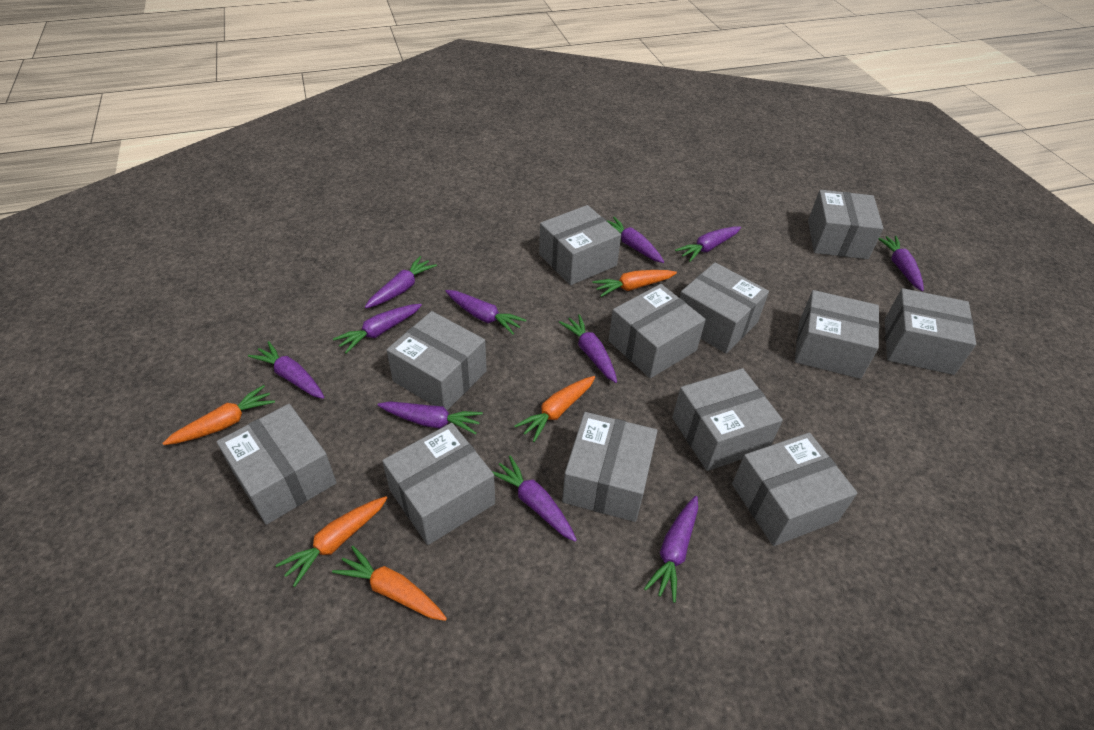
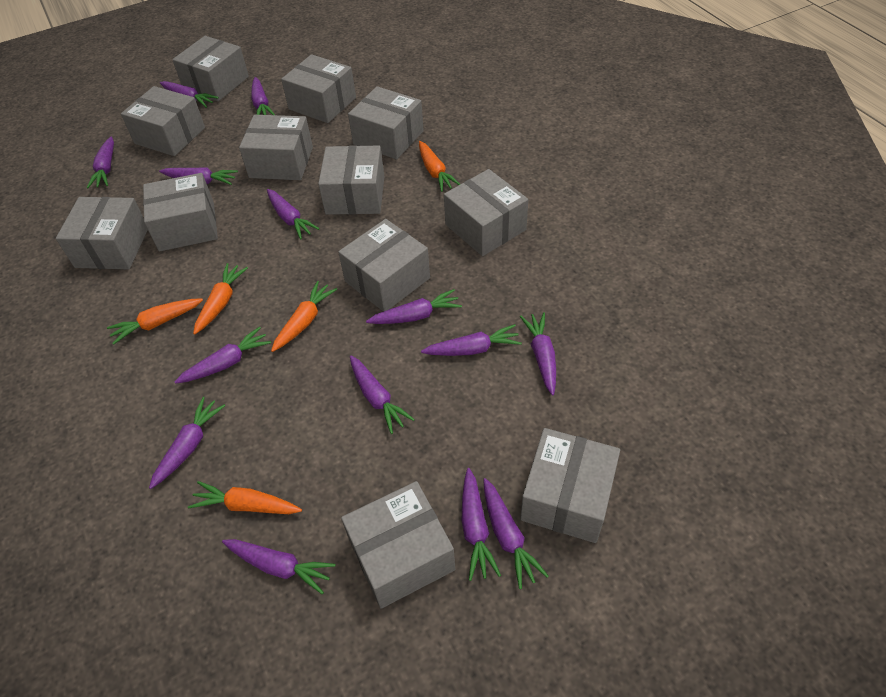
purple carrot: 11 -> 14

